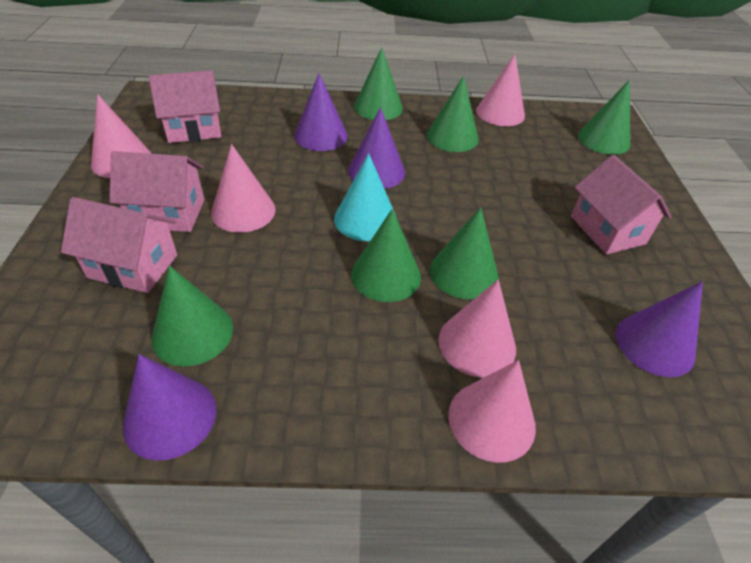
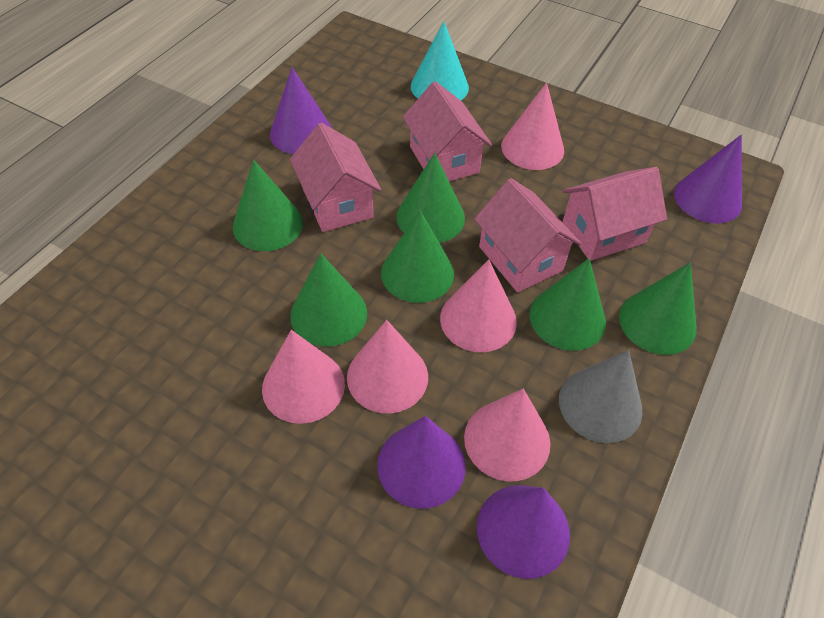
grey cone: 0 -> 1

